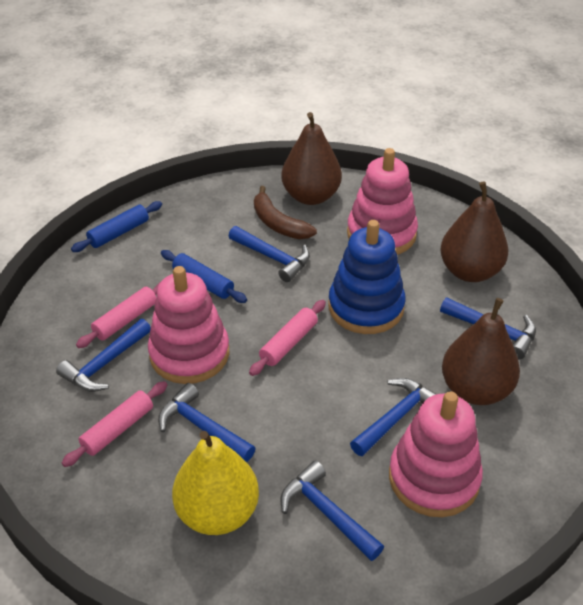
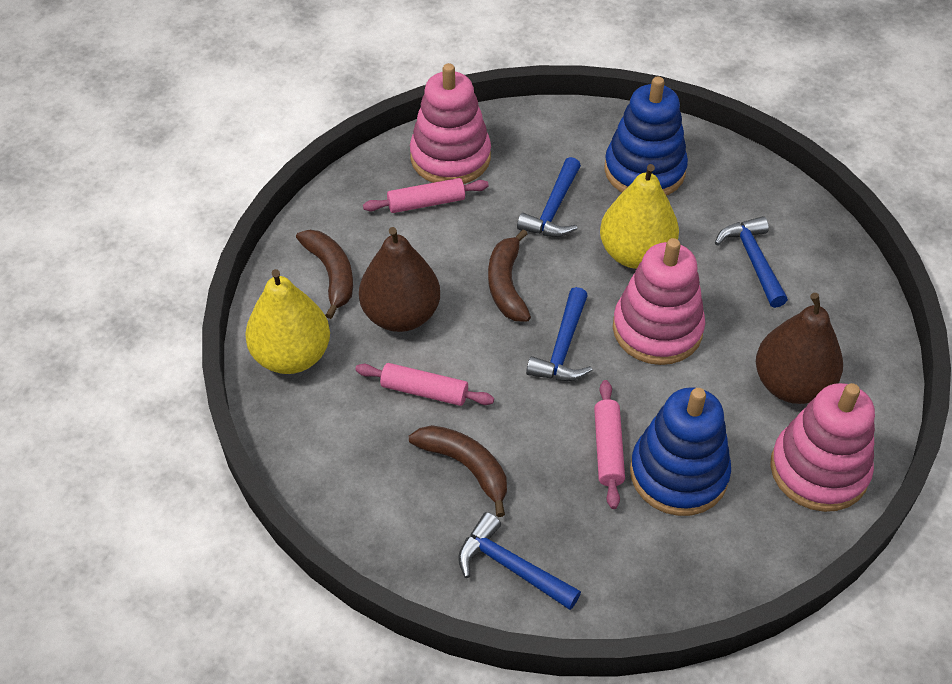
blue hammer: 6 -> 4
blue rolling pin: 2 -> 0
blue stacking toy: 1 -> 2
brown banana: 1 -> 3
brown pear: 3 -> 2
yellow pear: 1 -> 2

